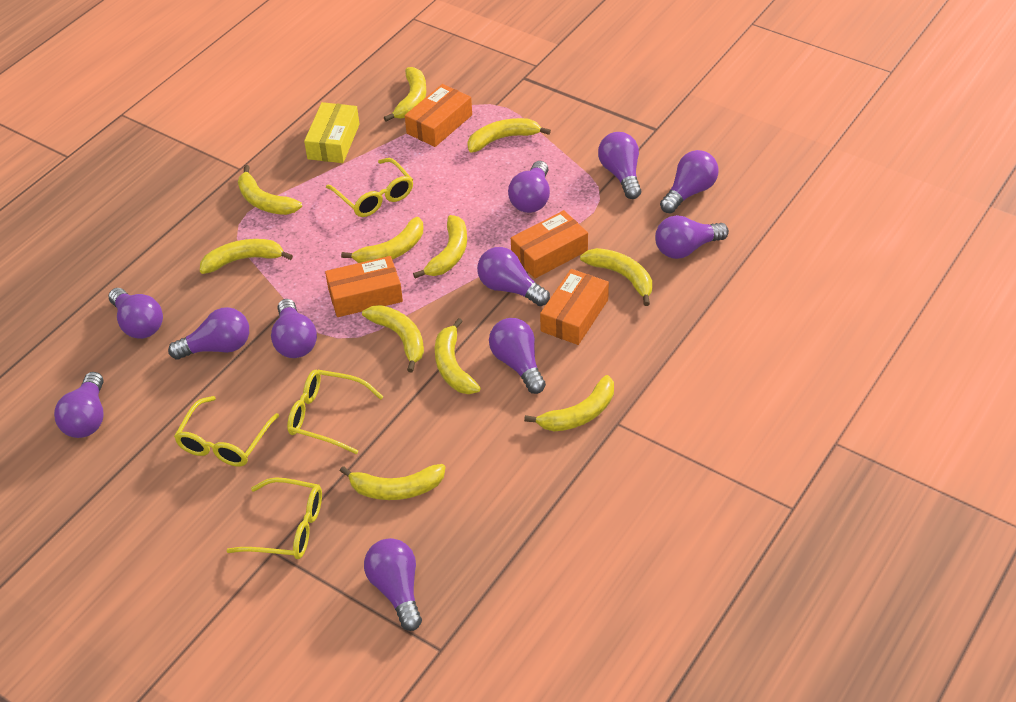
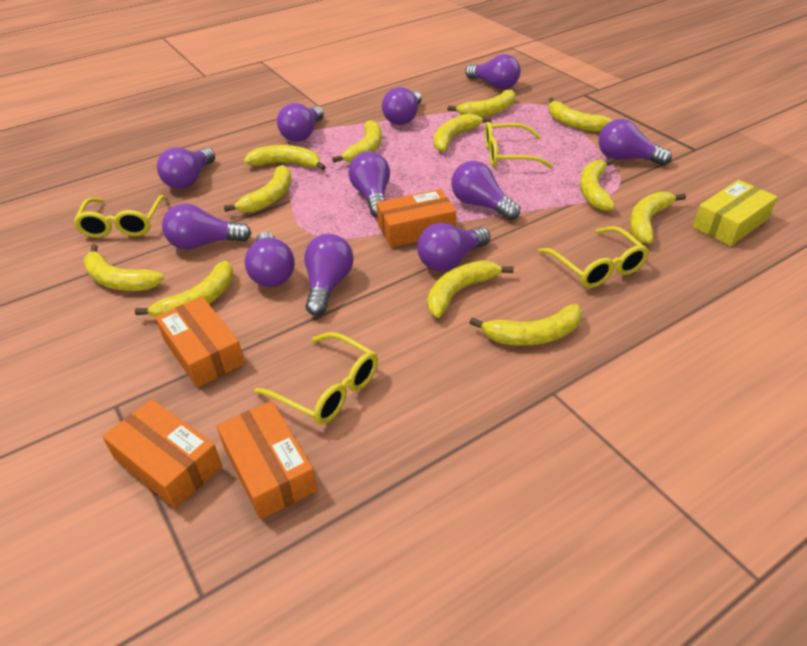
yellow banana: 11 -> 12

